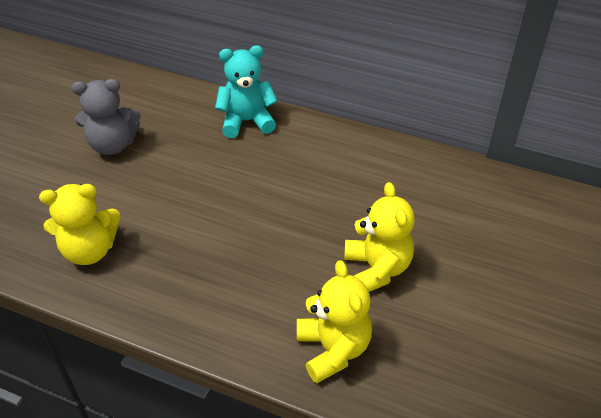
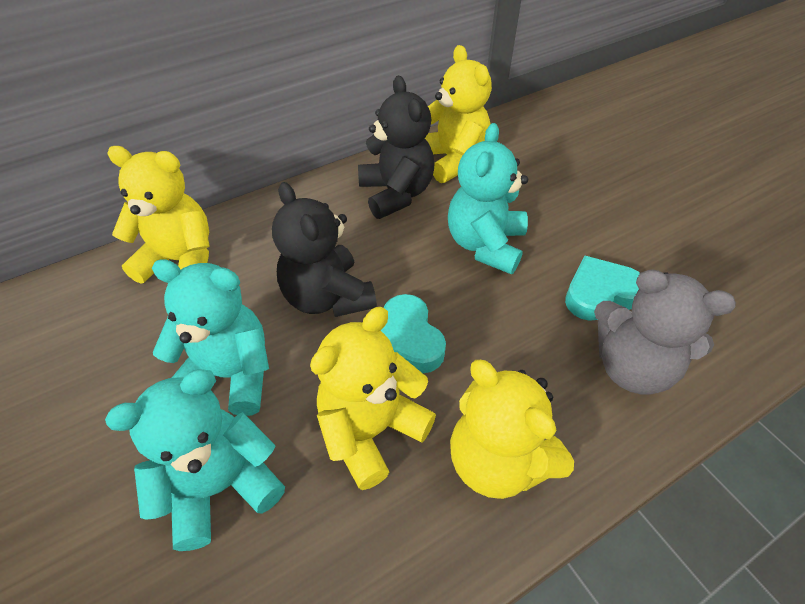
black teddy bear: 0 -> 2
turquoise heart: 0 -> 2
turquoise teddy bear: 1 -> 3
yellow teddy bear: 3 -> 4

